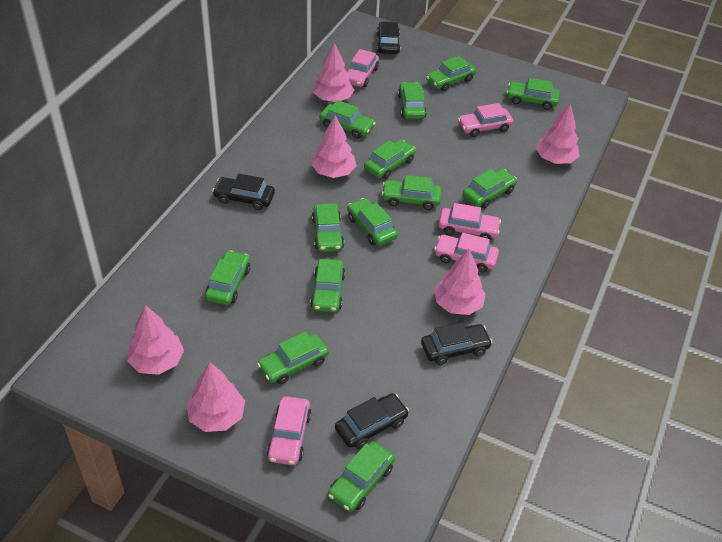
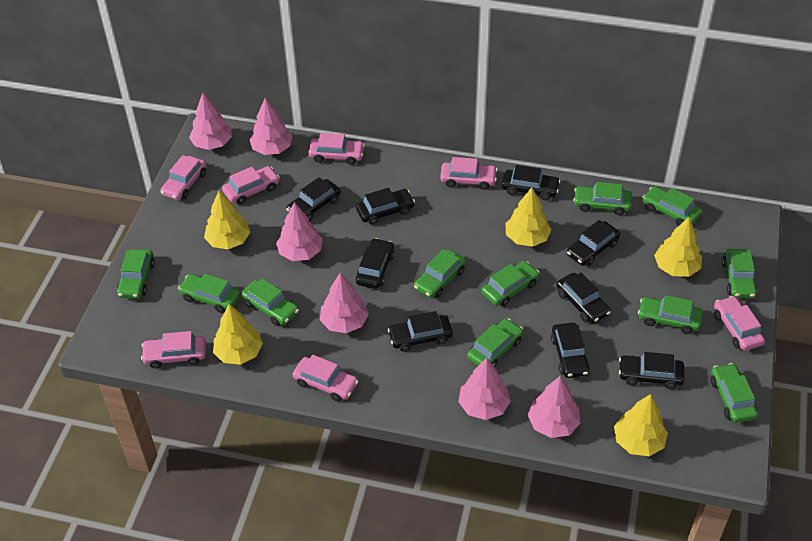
black car: 4 -> 9
green car: 13 -> 11
pink car: 5 -> 7
yellow tree: 0 -> 5

